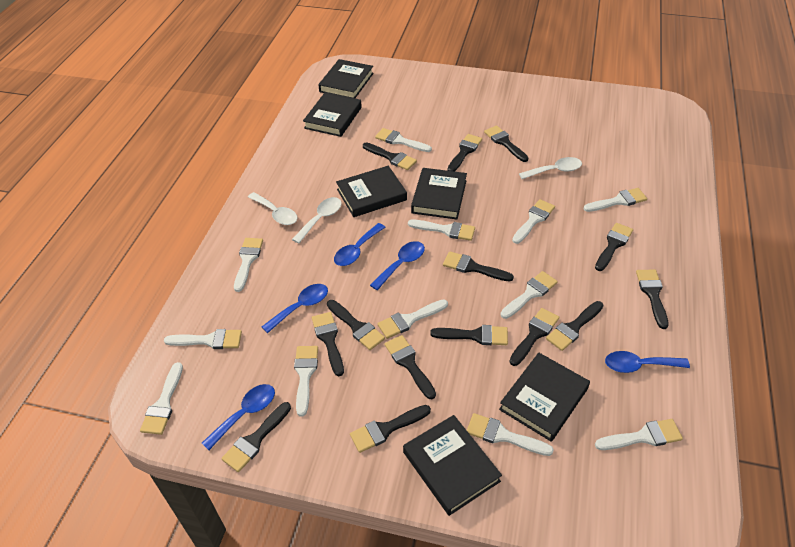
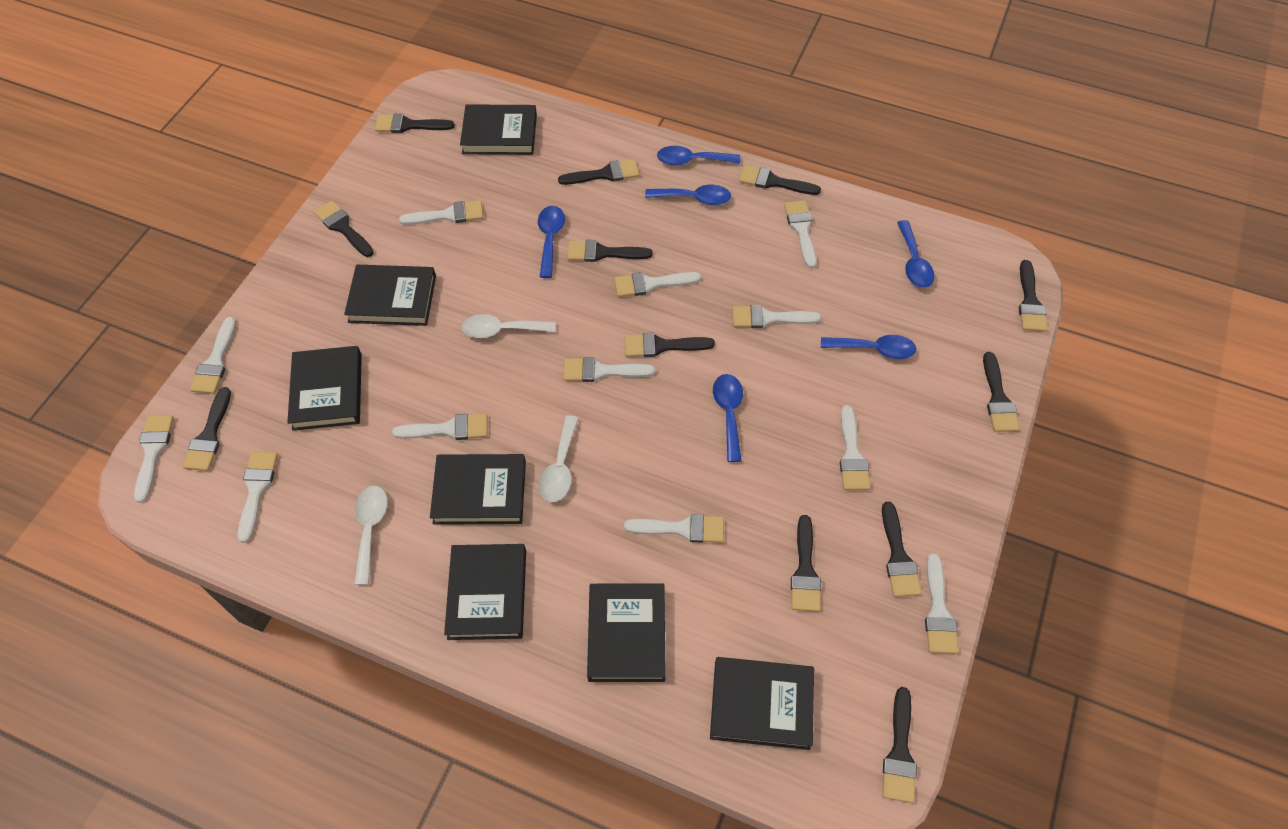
black book: 6 -> 7
black brush: 14 -> 12
blue spoon: 5 -> 6

